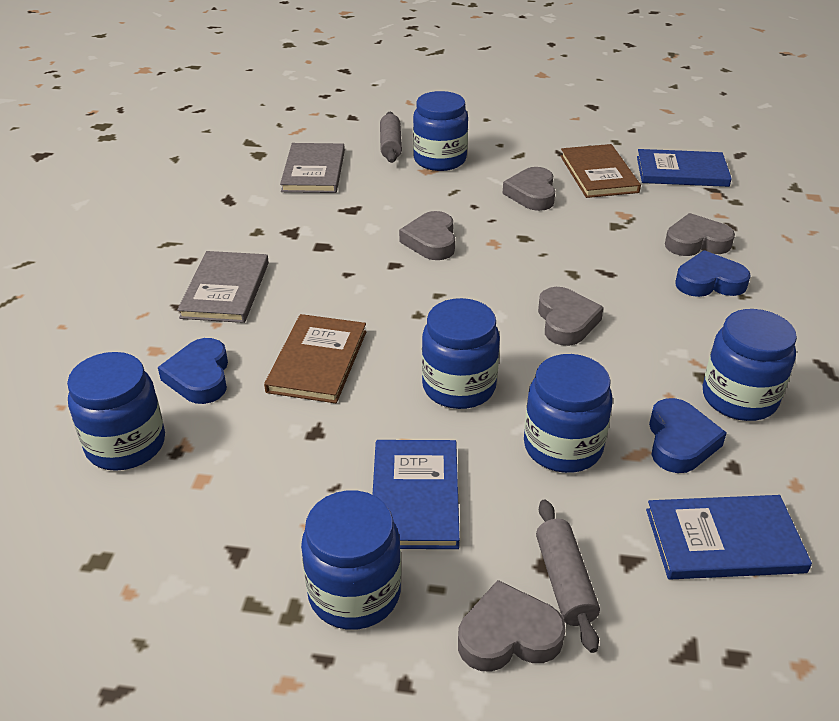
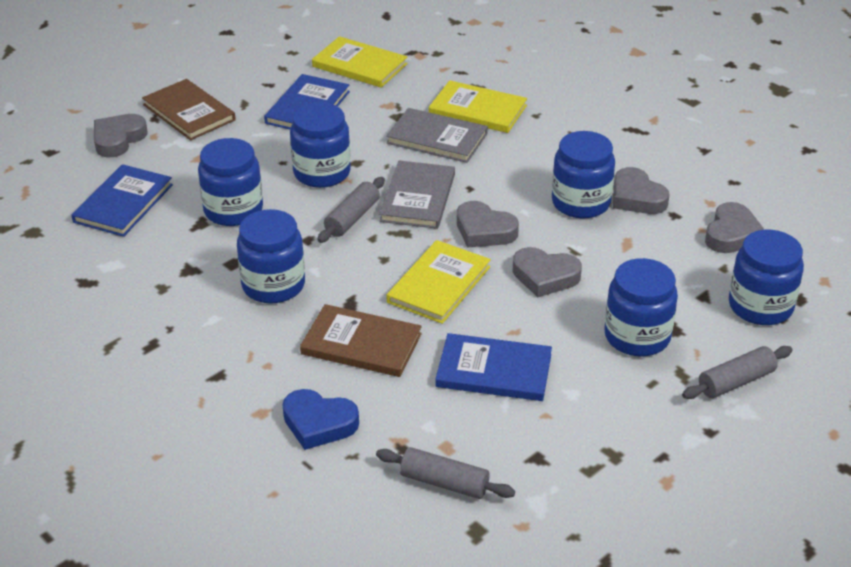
blue heart: 3 -> 1
grey rolling pin: 2 -> 3
yellow book: 0 -> 3

